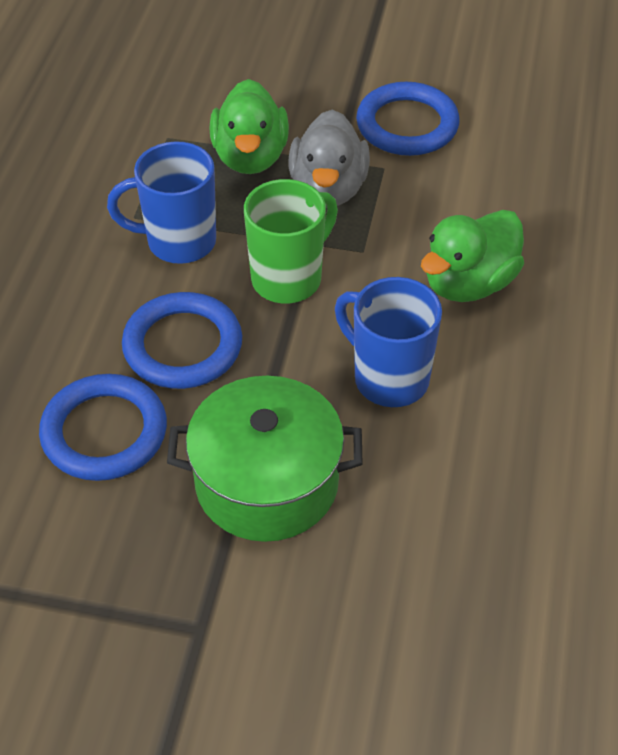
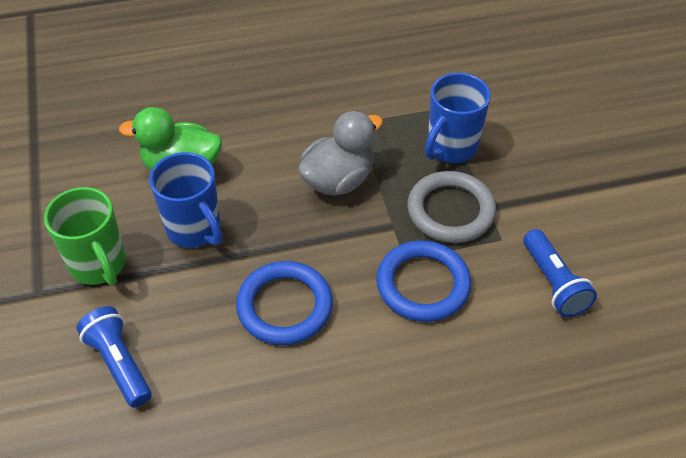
blue flashlight: 0 -> 2
blue ring: 3 -> 2
green duck: 2 -> 1
green pot: 1 -> 0
grey ring: 0 -> 1

